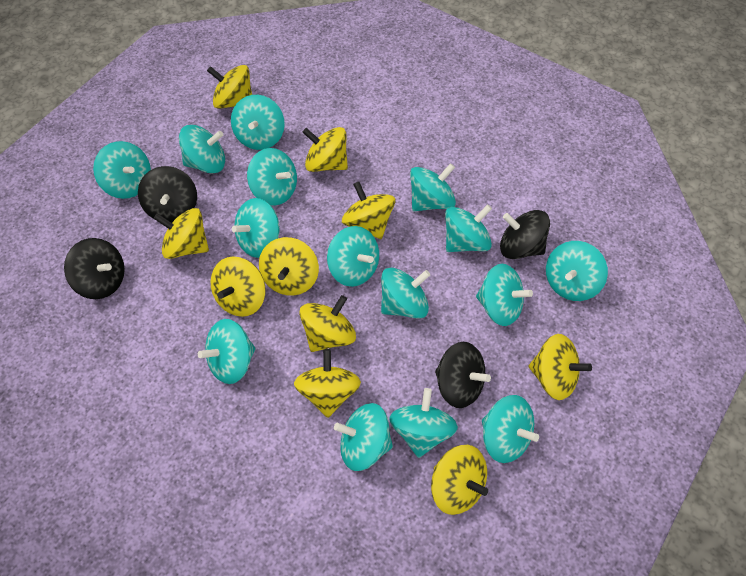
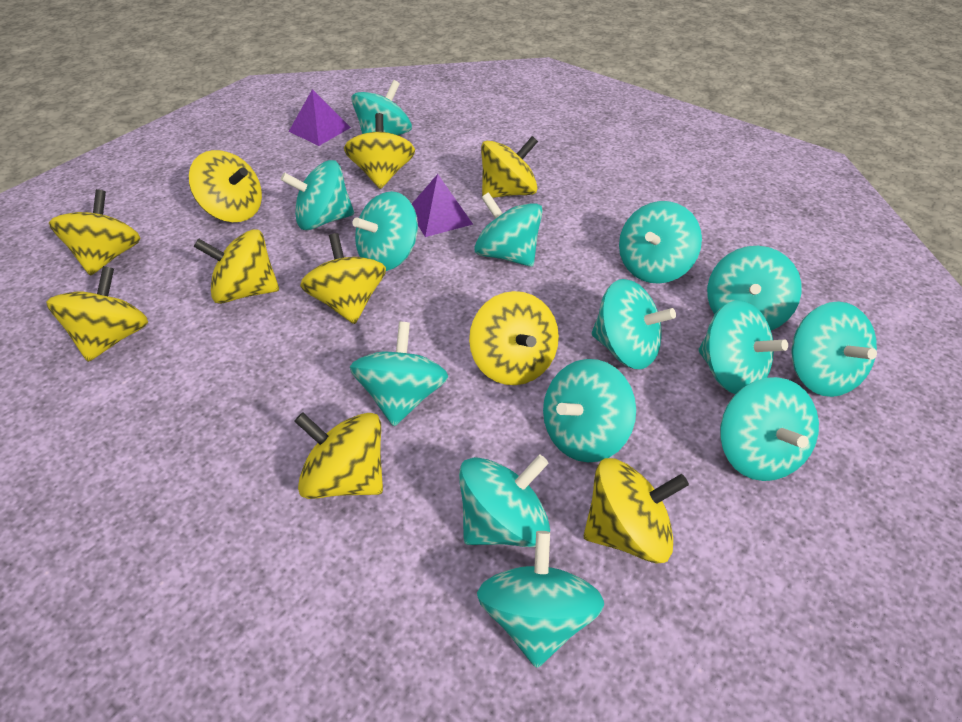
black spinning top: 4 -> 0
purple pyramid: 0 -> 2
turquoise spinning top: 15 -> 14

